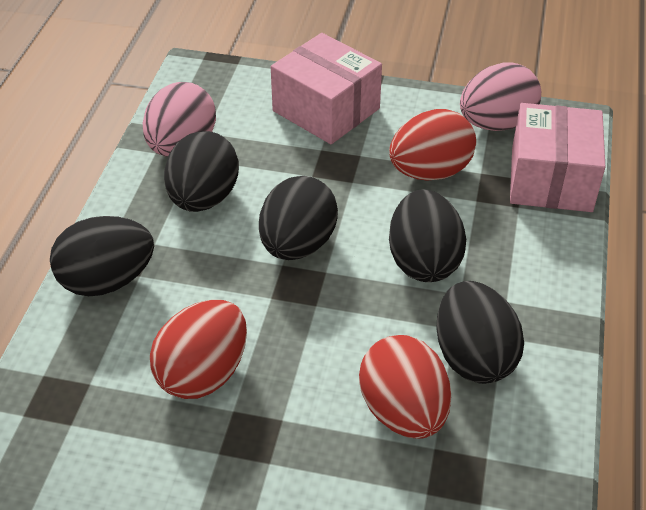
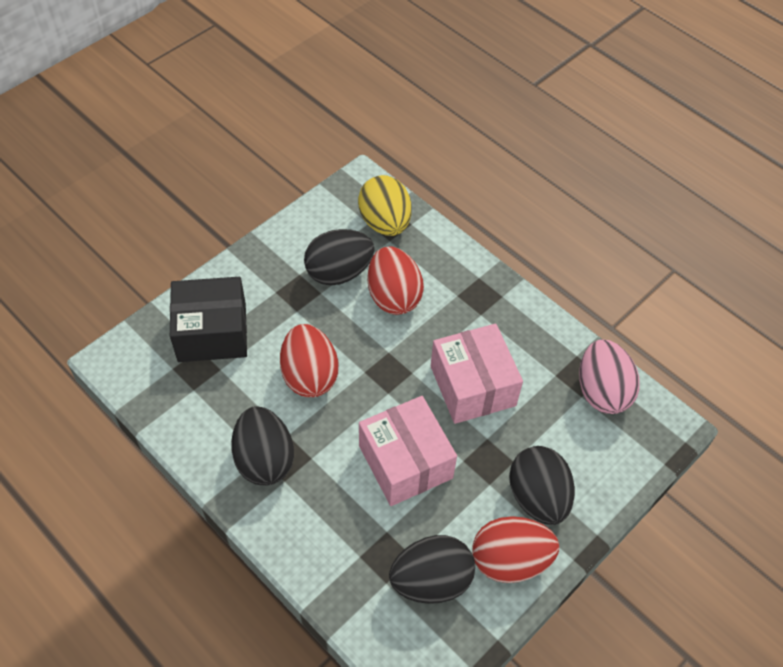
black box: 0 -> 1
black egg: 5 -> 4
pink egg: 2 -> 1
yellow egg: 0 -> 1

